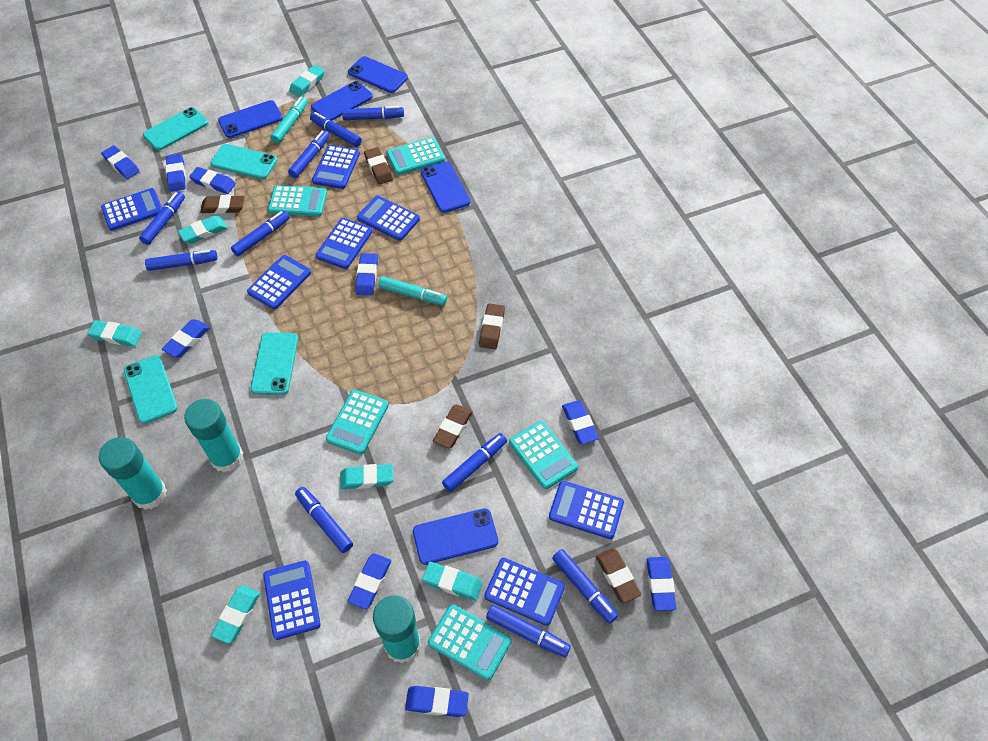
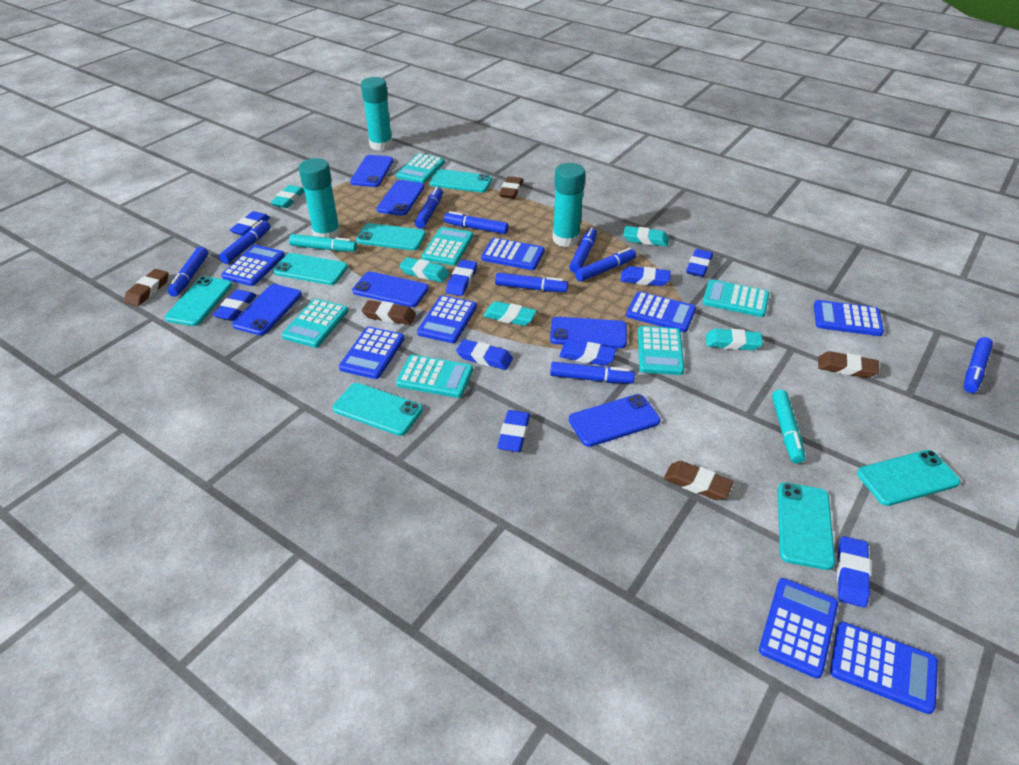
blue marker: 10 -> 9
blue phone: 5 -> 6
turquoise calculator: 5 -> 6
turquoise eraser: 6 -> 5
turquoise phone: 4 -> 7

